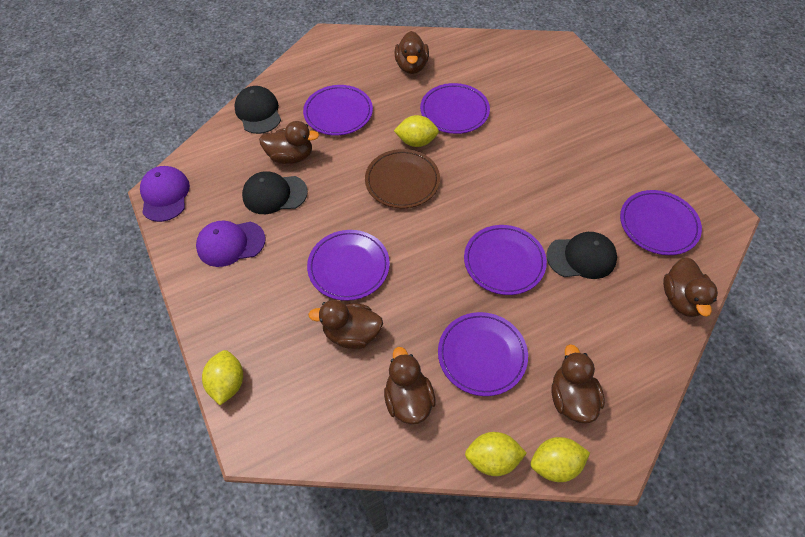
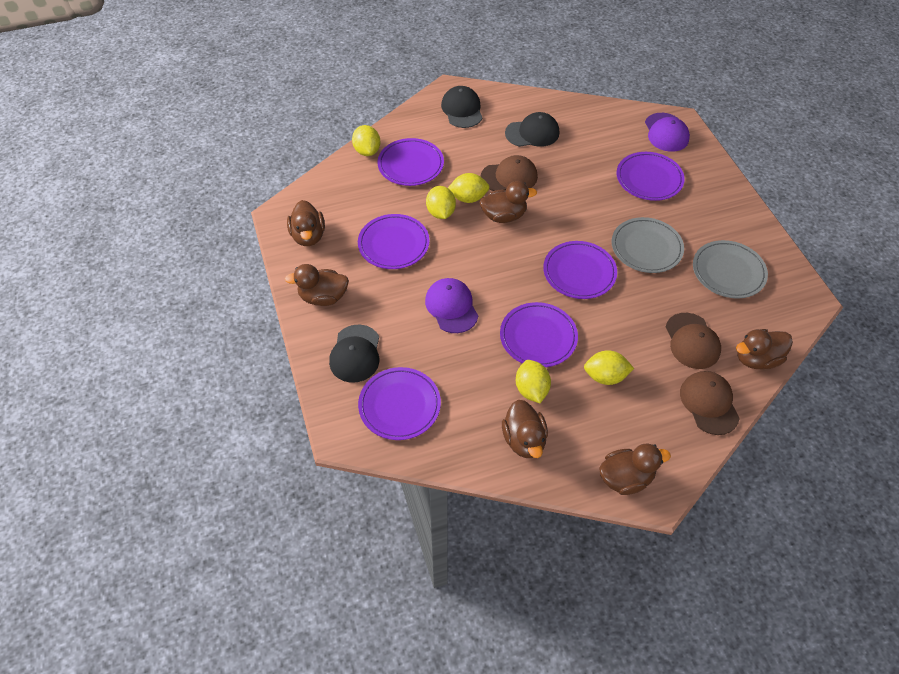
brown cap: 0 -> 3
brown plate: 1 -> 0
grey plate: 0 -> 2
yellow lemon: 4 -> 5

